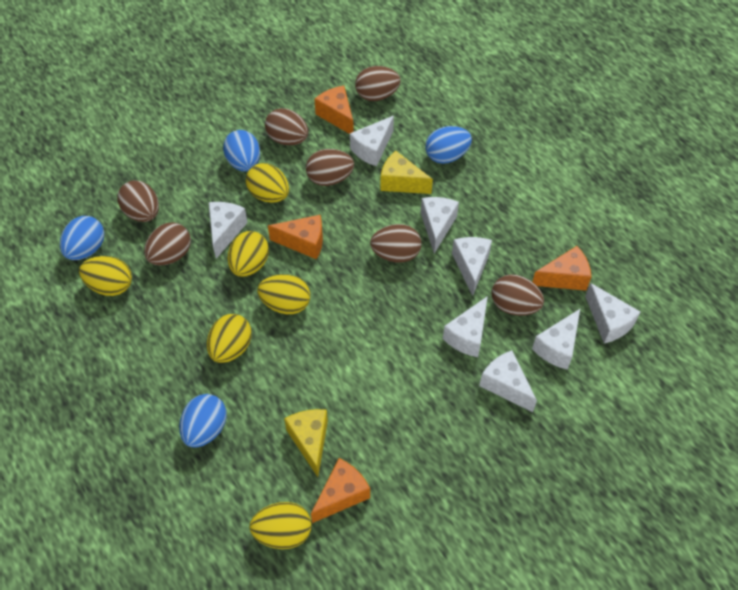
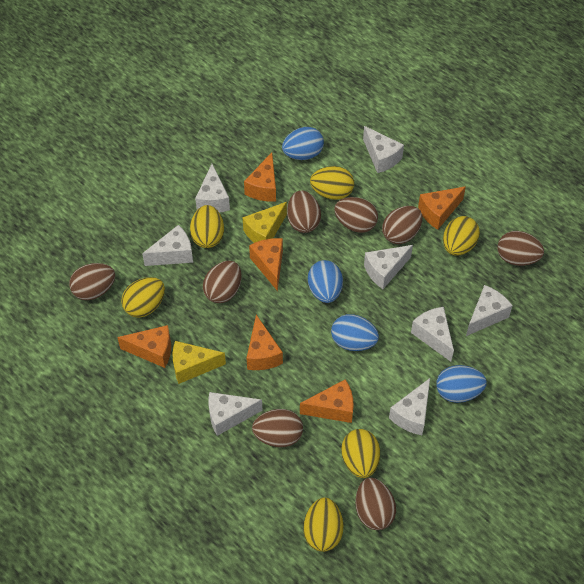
brown egg: 7 -> 8
orange cheese: 4 -> 6

